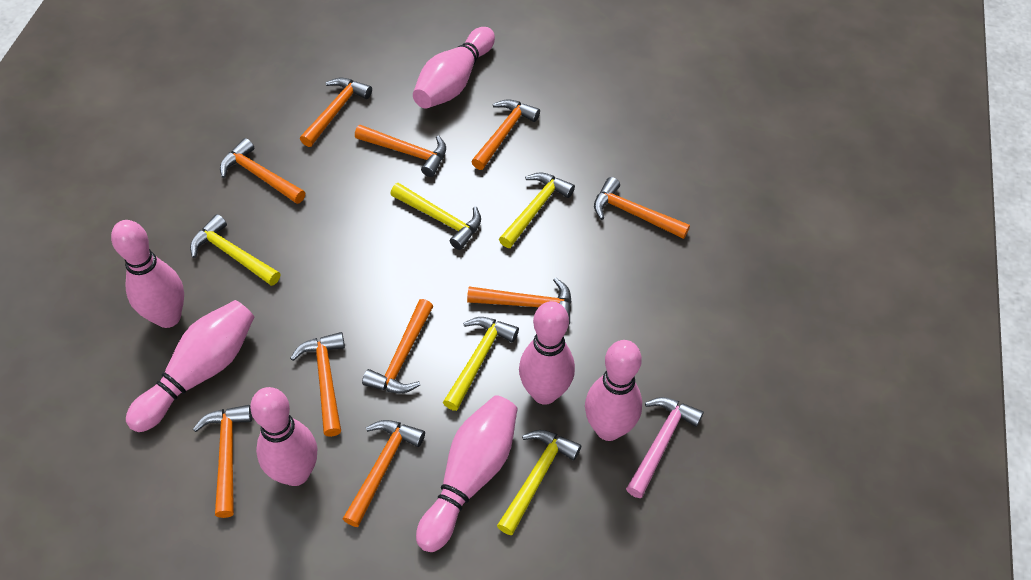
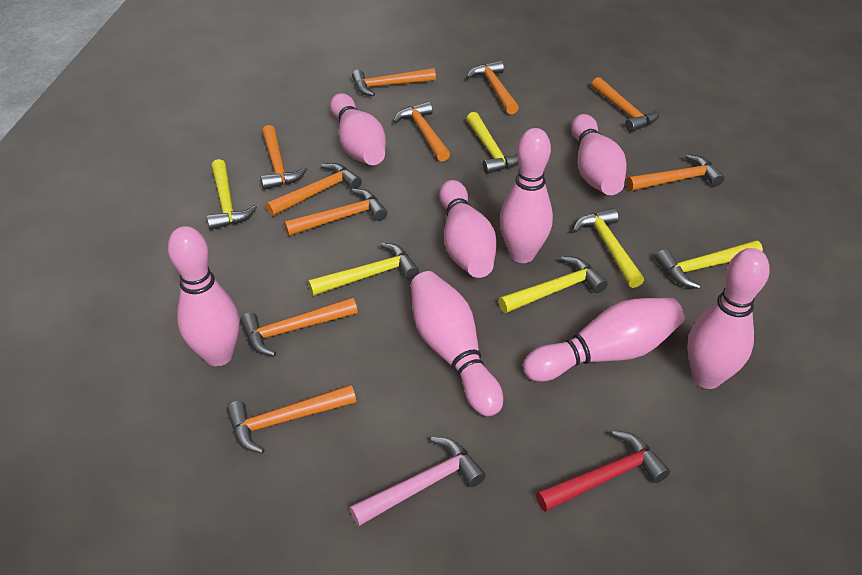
pink bowling pin: 7 -> 8
red hammer: 0 -> 1
yellow hammer: 5 -> 6

